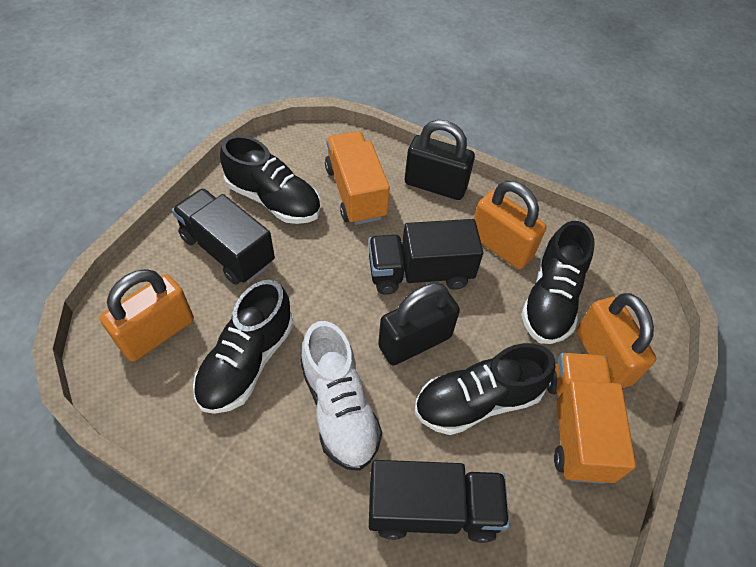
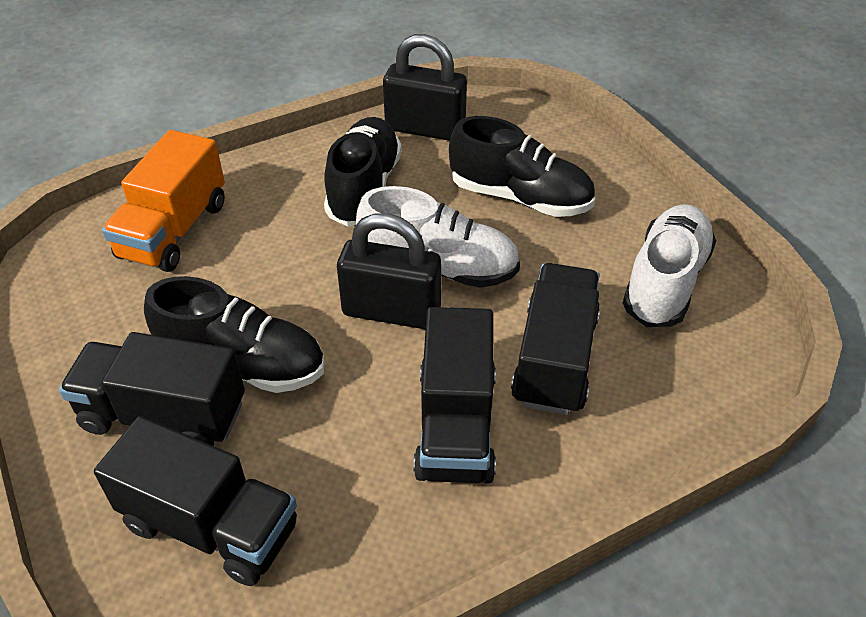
black shoe: 4 -> 3
black truck: 3 -> 4
orange padlock: 3 -> 0
orange truck: 2 -> 1
white shoe: 1 -> 2

